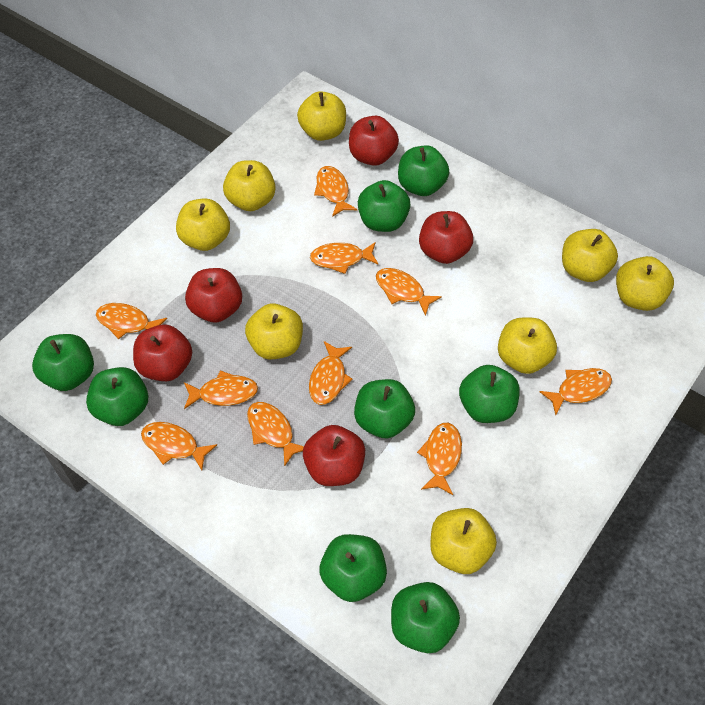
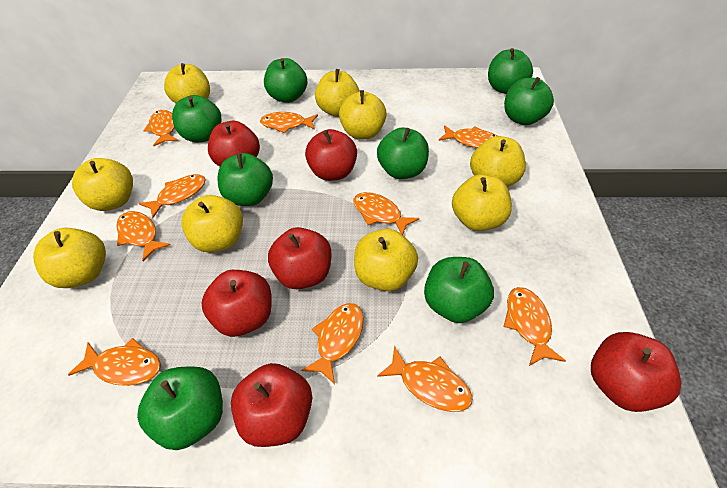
red apple: 5 -> 6
yellow apple: 8 -> 9

